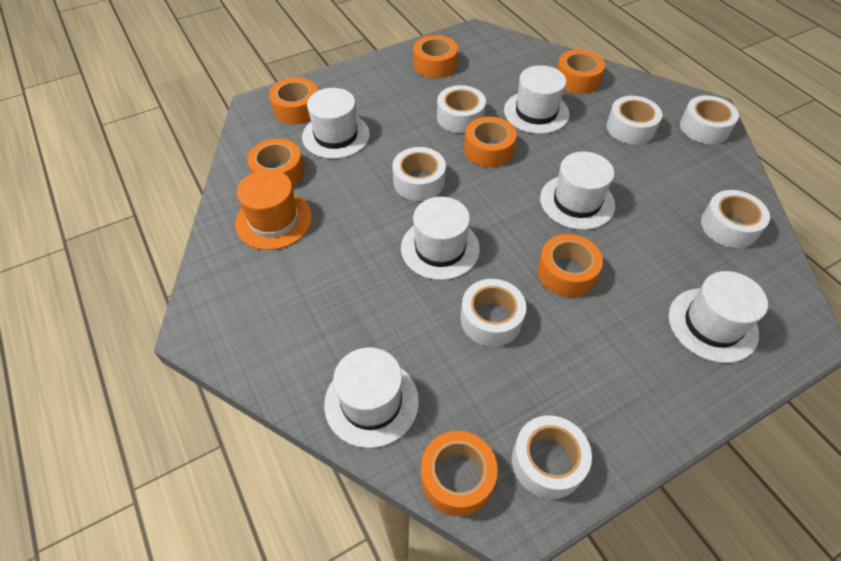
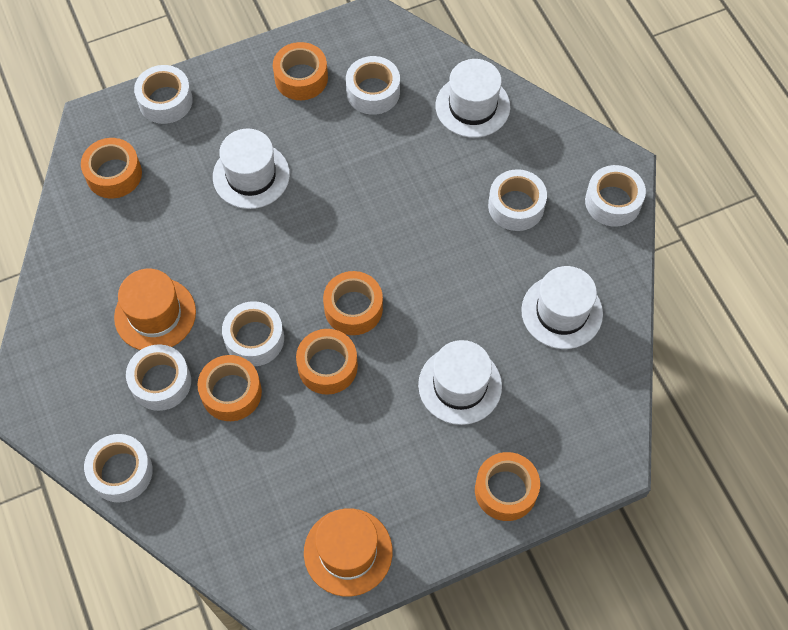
orange hat: 1 -> 2
orange tape: 7 -> 6
white hat: 6 -> 4

